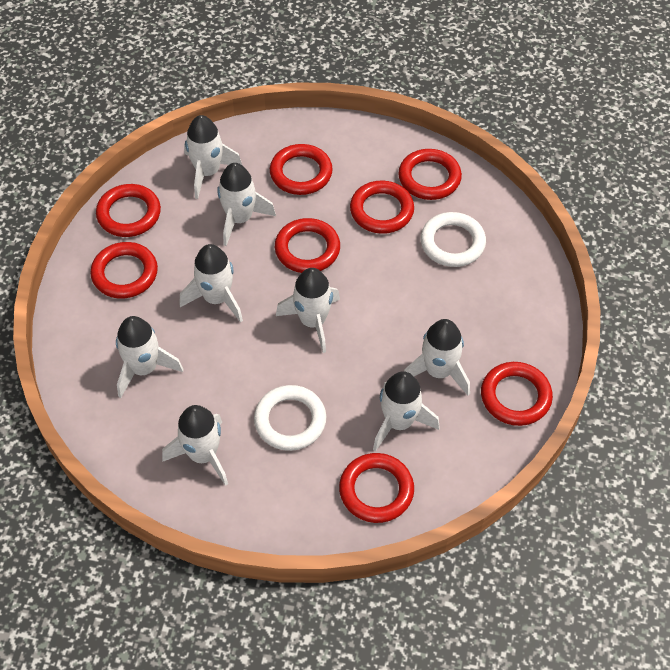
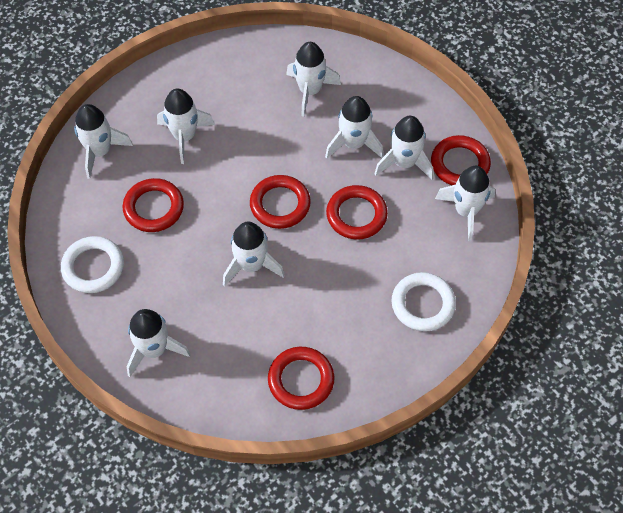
red ring: 8 -> 5

